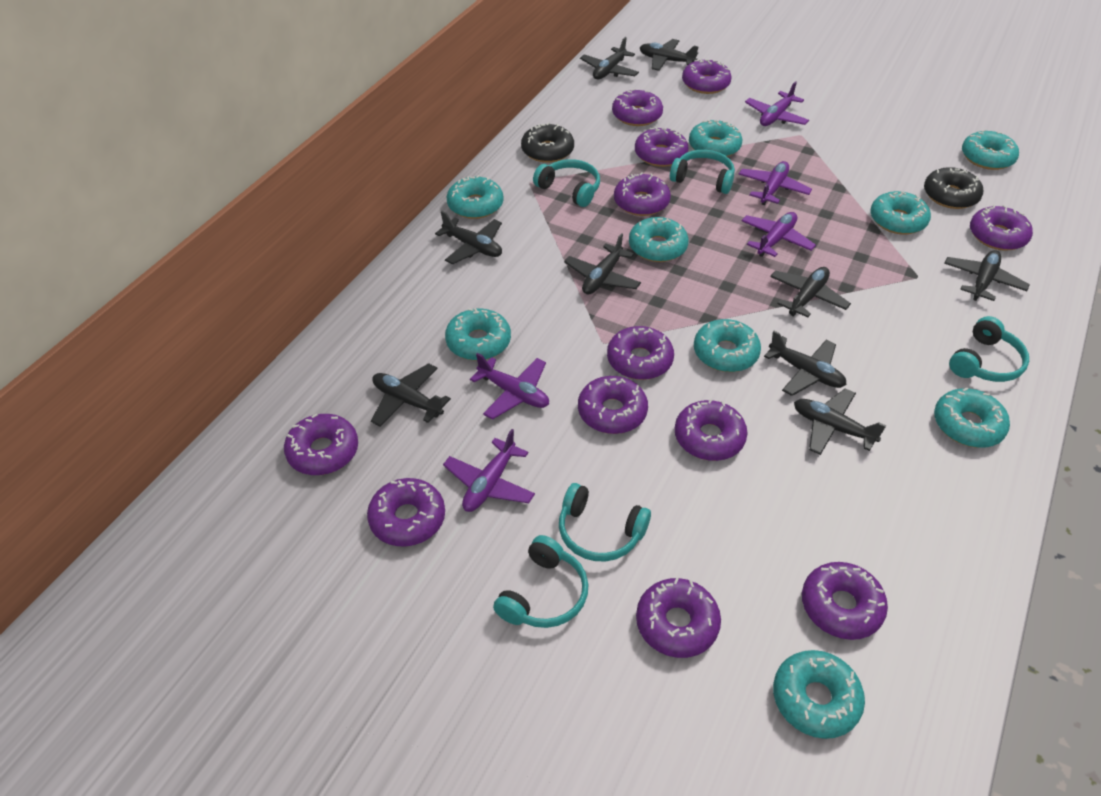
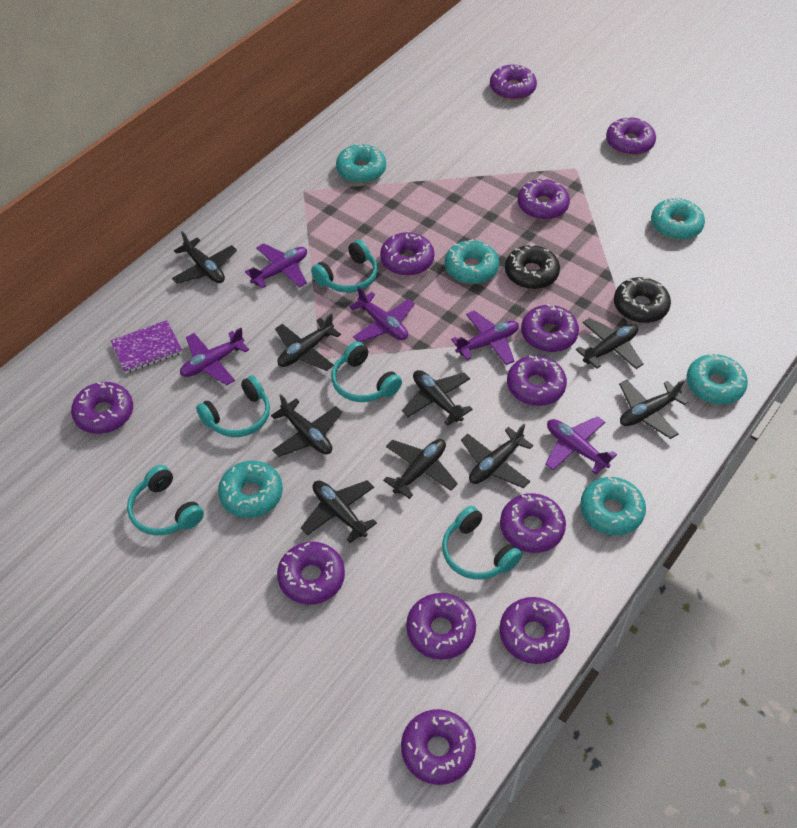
purple notebook: 0 -> 1
turquoise donut: 9 -> 6

